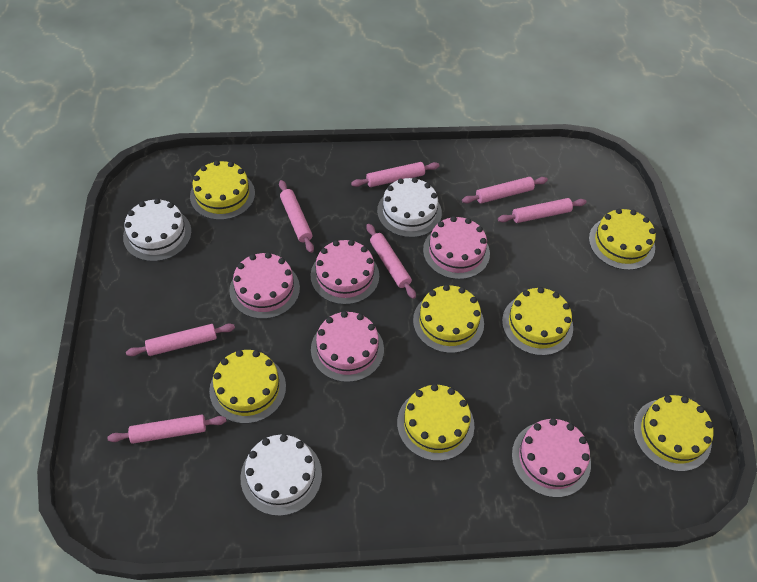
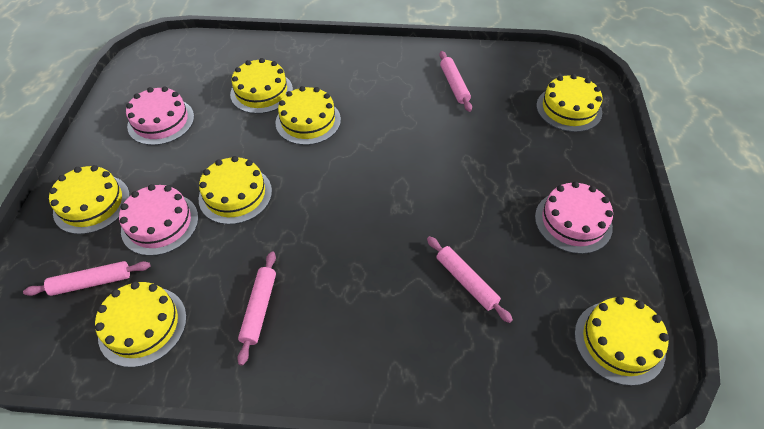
pink cake: 5 -> 3
pink rolling pin: 7 -> 4
white cake: 3 -> 0

